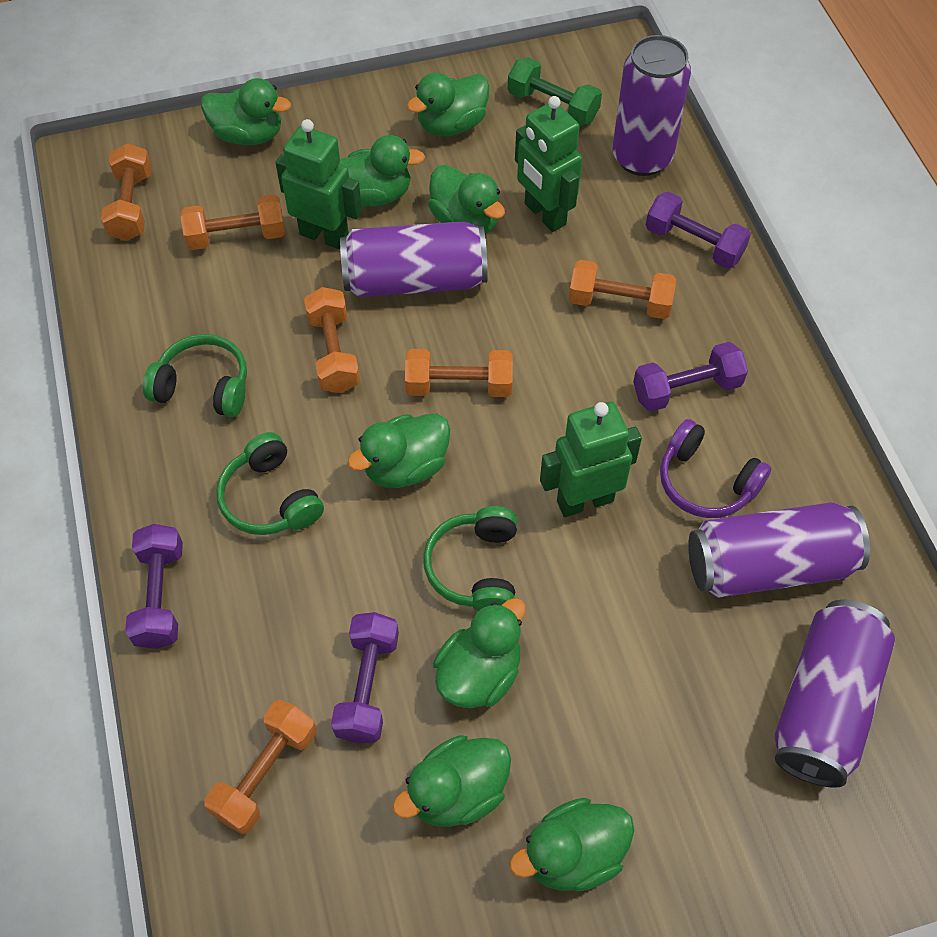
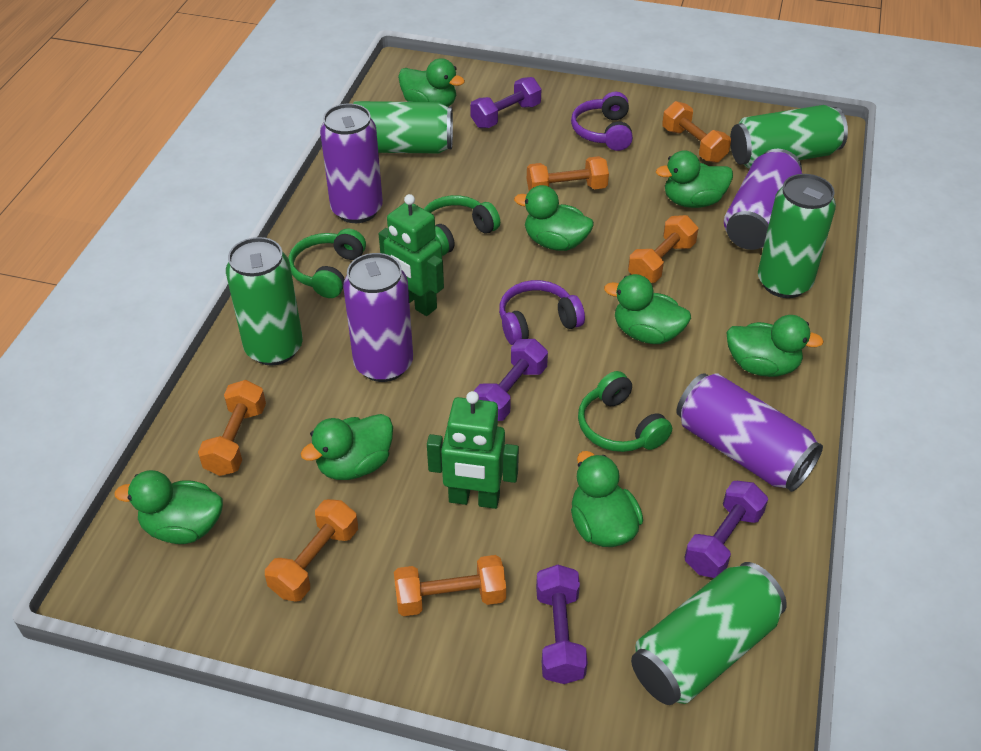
green can: 0 -> 5
green dumbbell: 1 -> 0
green robot: 3 -> 2
purple headphones: 1 -> 2

